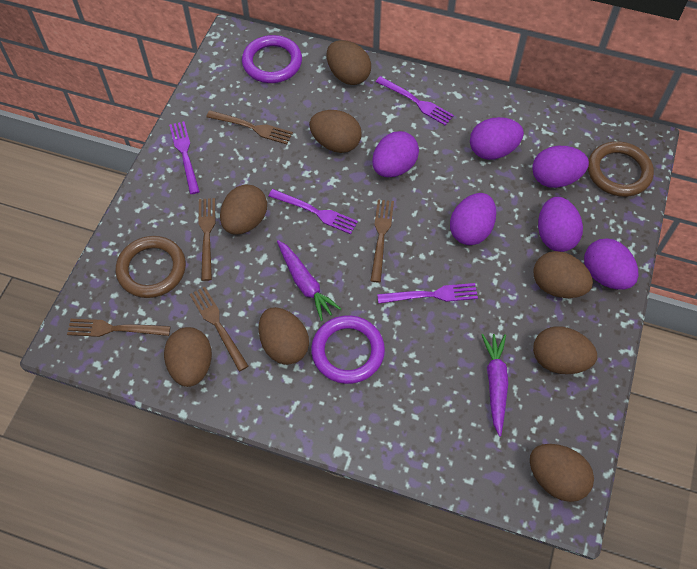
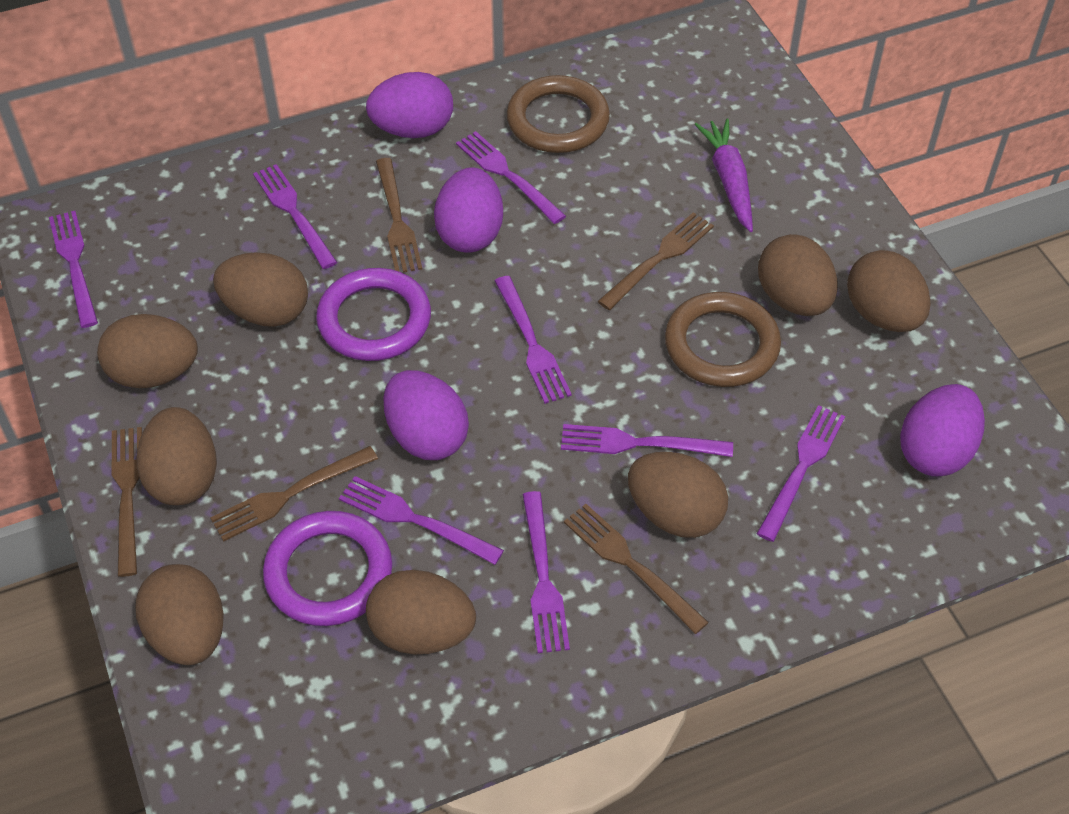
purple carrot: 2 -> 1
purple egg: 6 -> 4
purple fork: 4 -> 8

